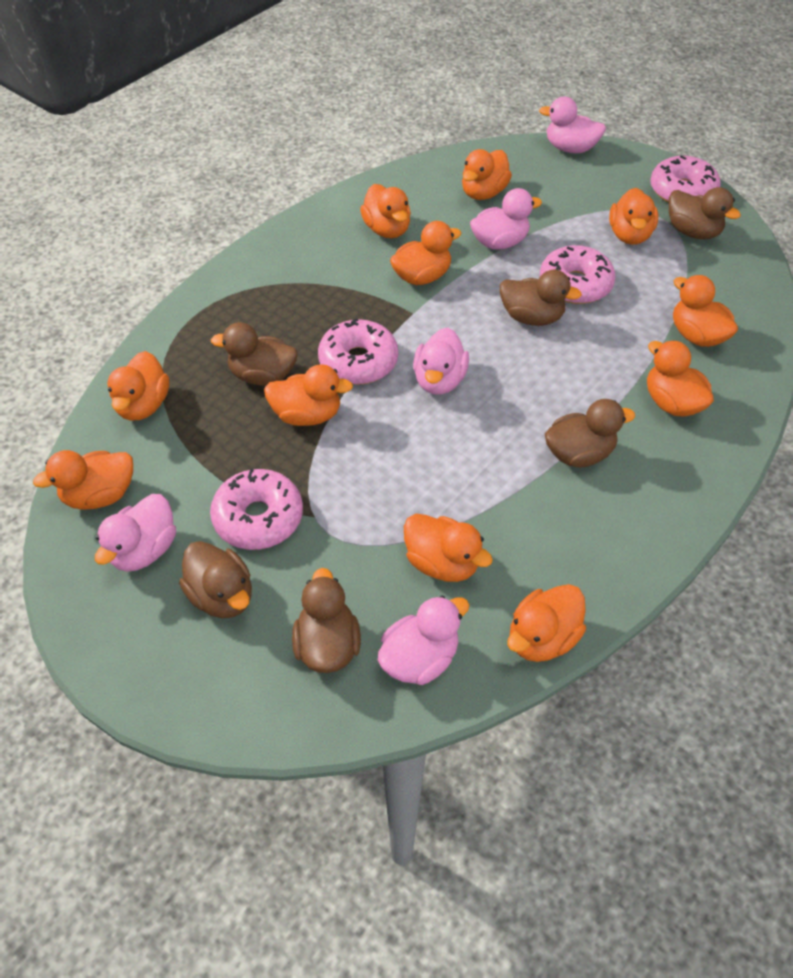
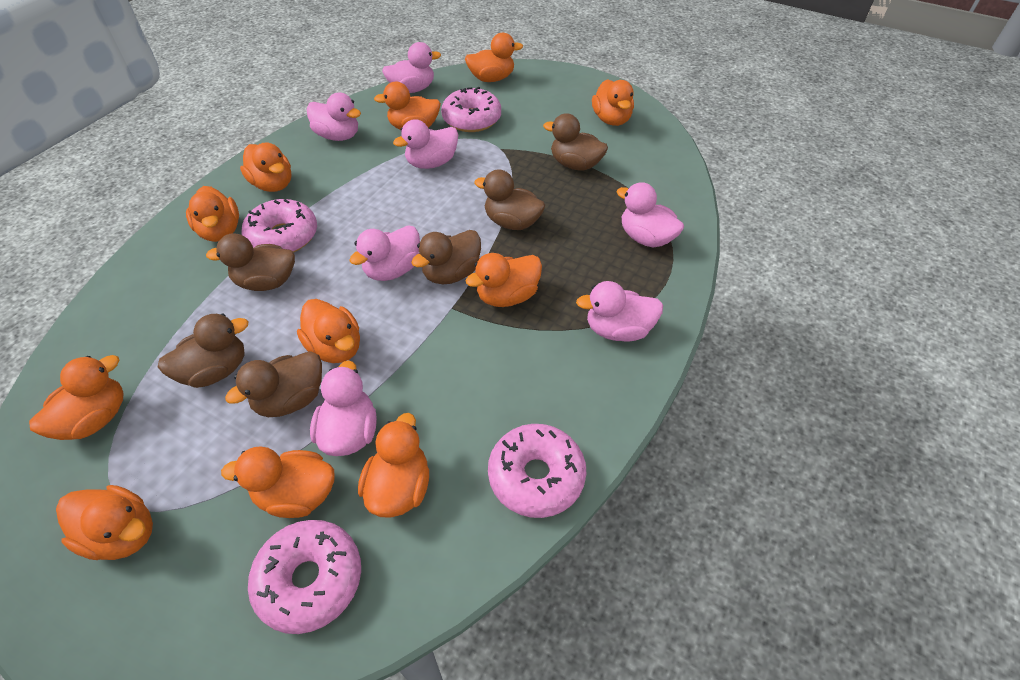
pink duck: 5 -> 7

